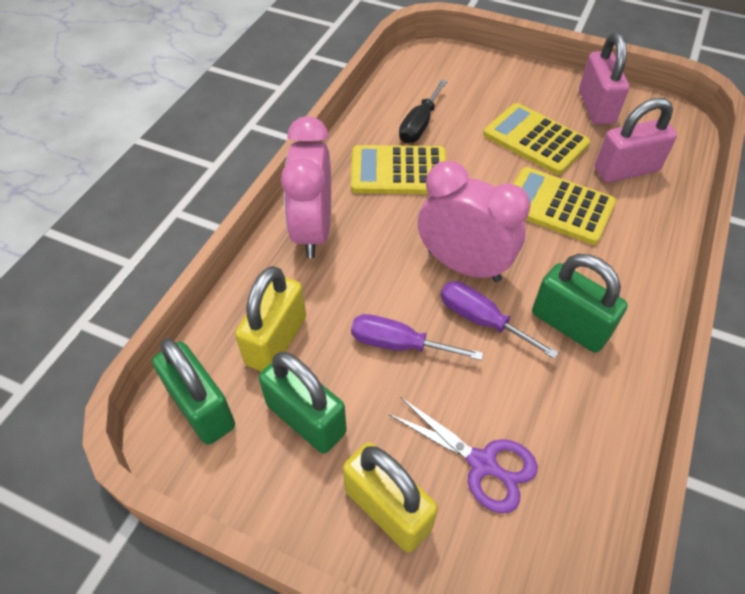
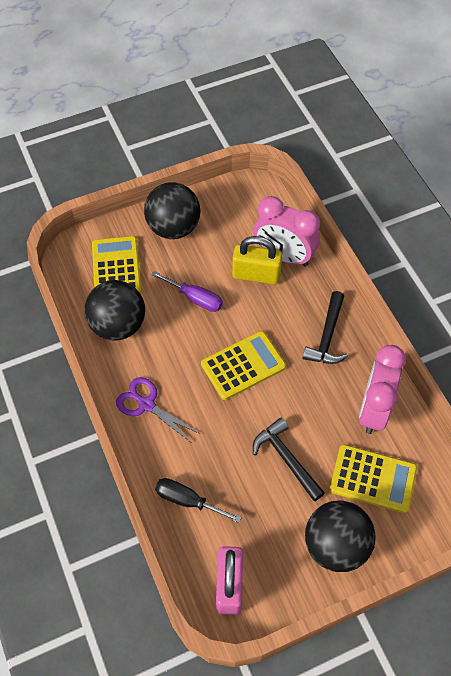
black ball: 0 -> 3
black hammer: 0 -> 2
green padlock: 3 -> 0
pink padlock: 2 -> 1
purple screwdriver: 2 -> 1
yellow padlock: 2 -> 1

